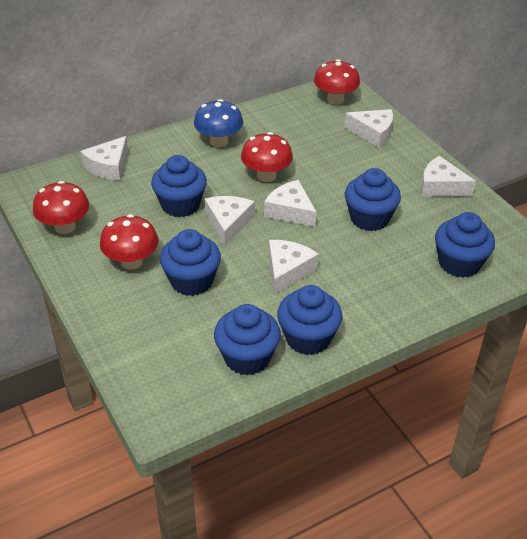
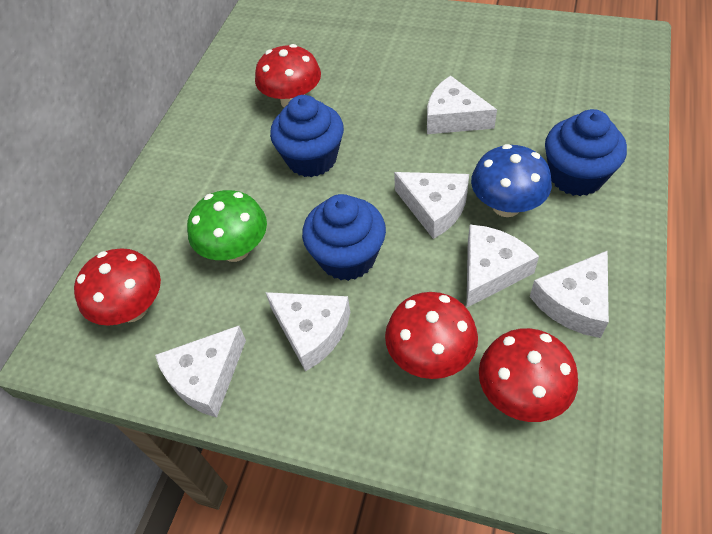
blue cupcake: 6 -> 3
green mushroom: 0 -> 1

